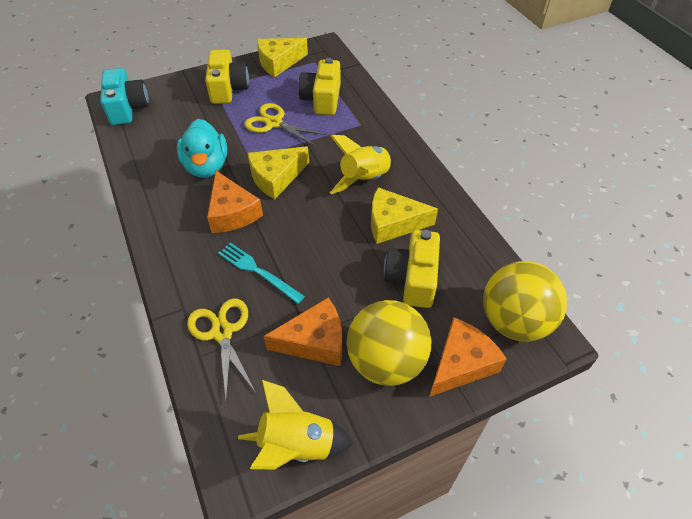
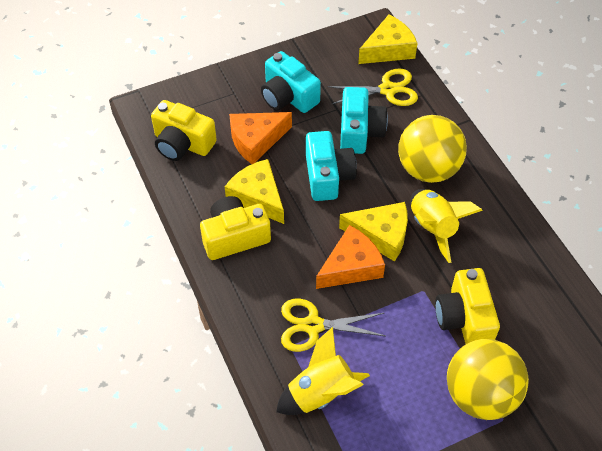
orange cheese: 3 -> 2
turquoise camera: 1 -> 3
turquoise duck: 1 -> 0
turquoise fork: 1 -> 0

